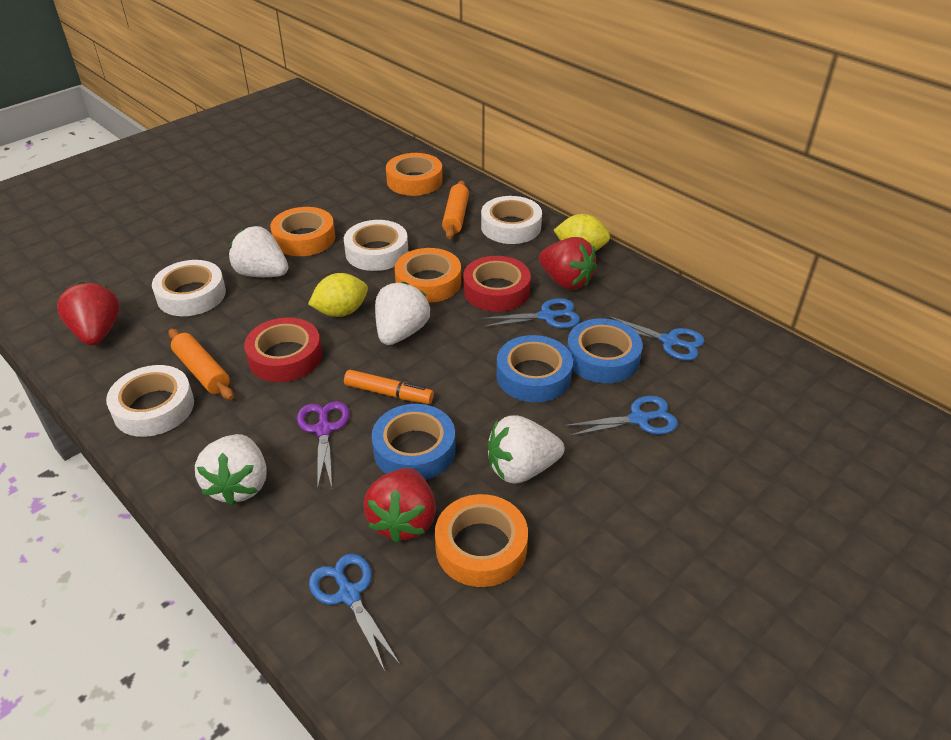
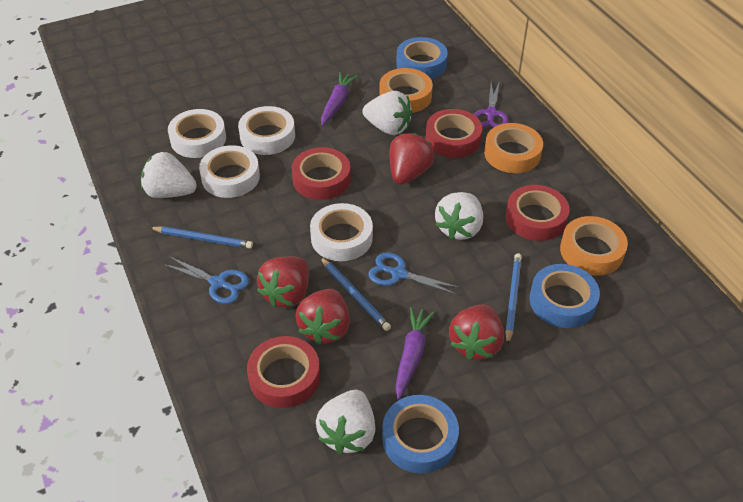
blue pencil: 0 -> 3
blue scissors: 4 -> 2
orange marker: 1 -> 0
orange rolling pin: 2 -> 0
orange tape: 4 -> 3
purple carrot: 0 -> 2
red strawberry: 3 -> 4
red tape: 2 -> 4
yellow lemon: 2 -> 0

